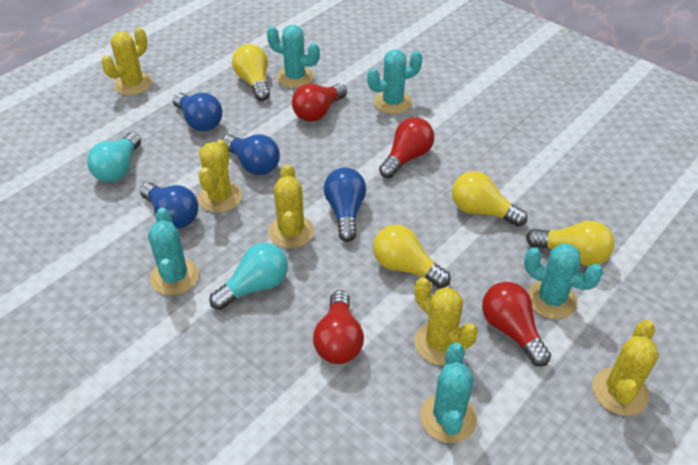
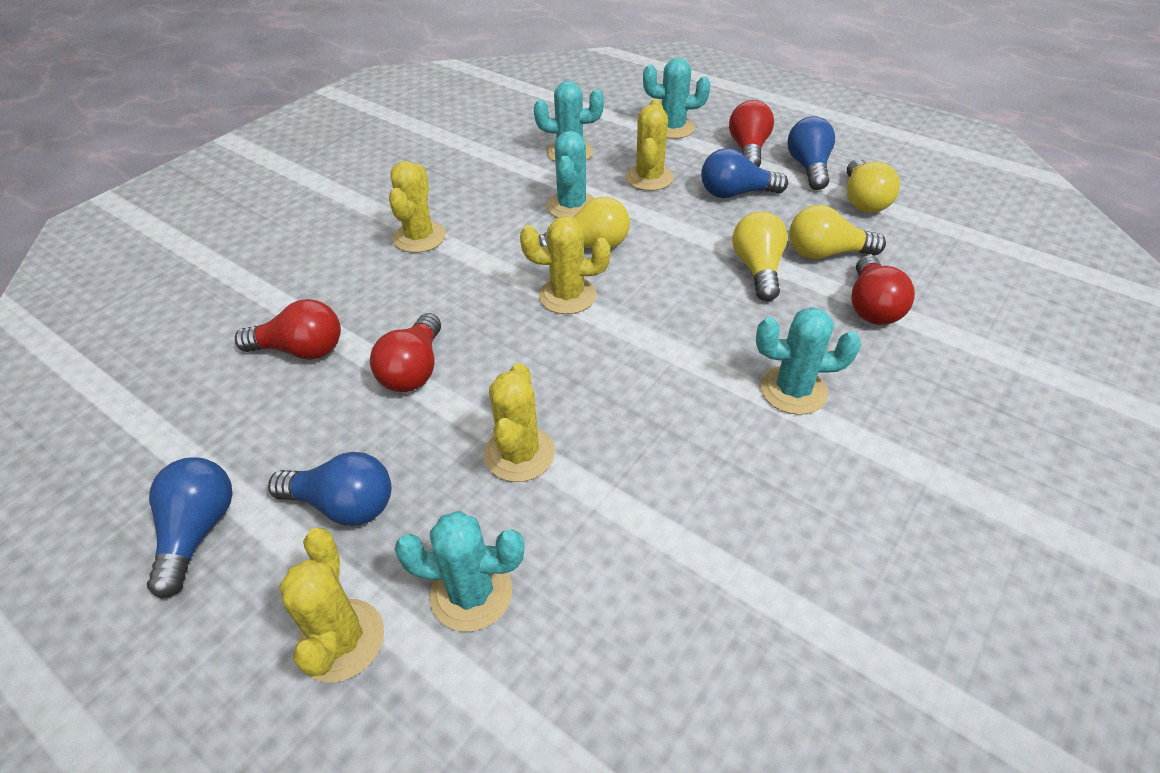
turquoise light bulb: 2 -> 0

